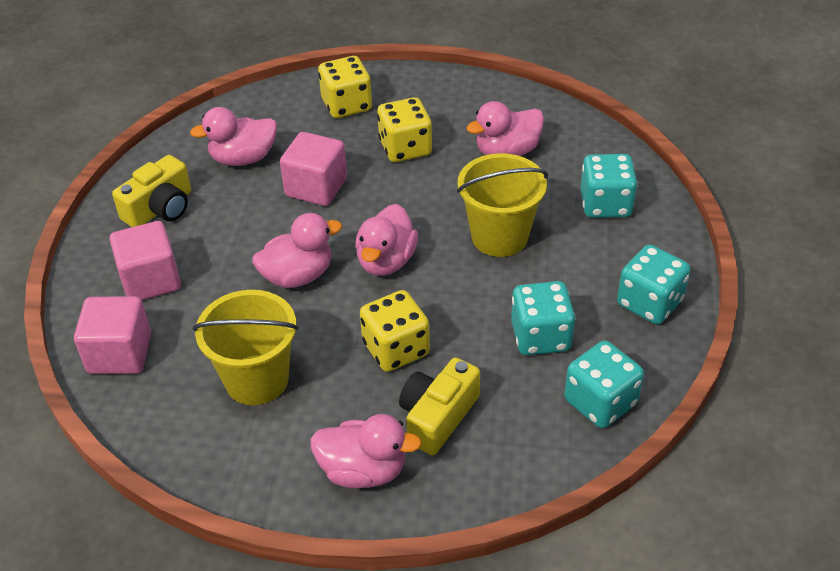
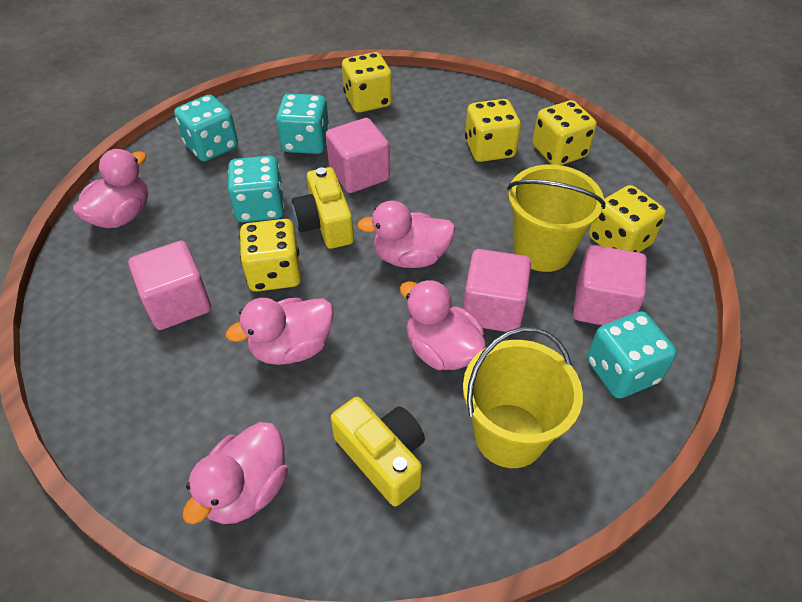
pink cube: 3 -> 4
yellow dice: 3 -> 5

